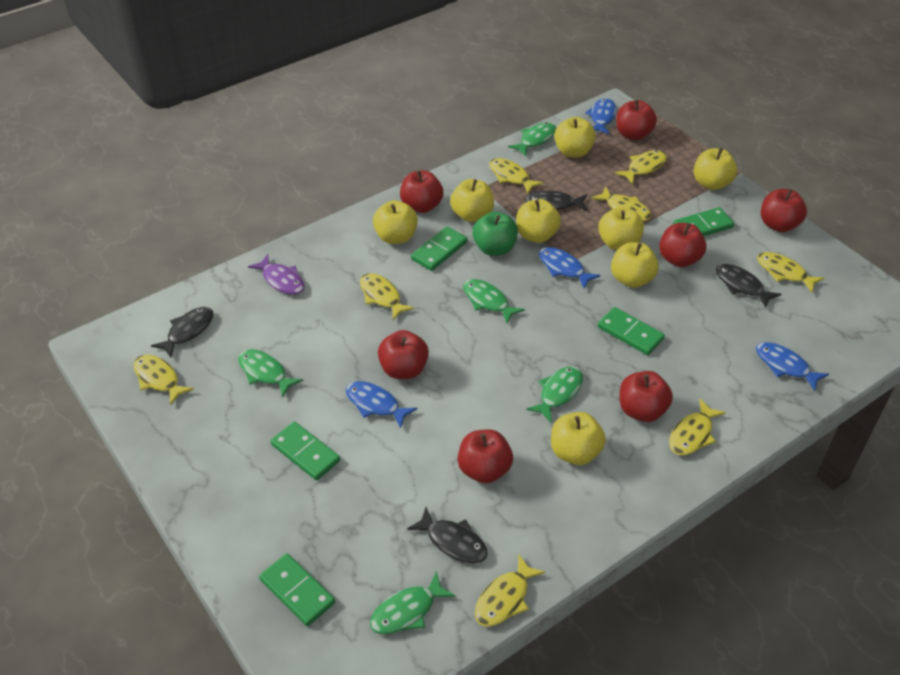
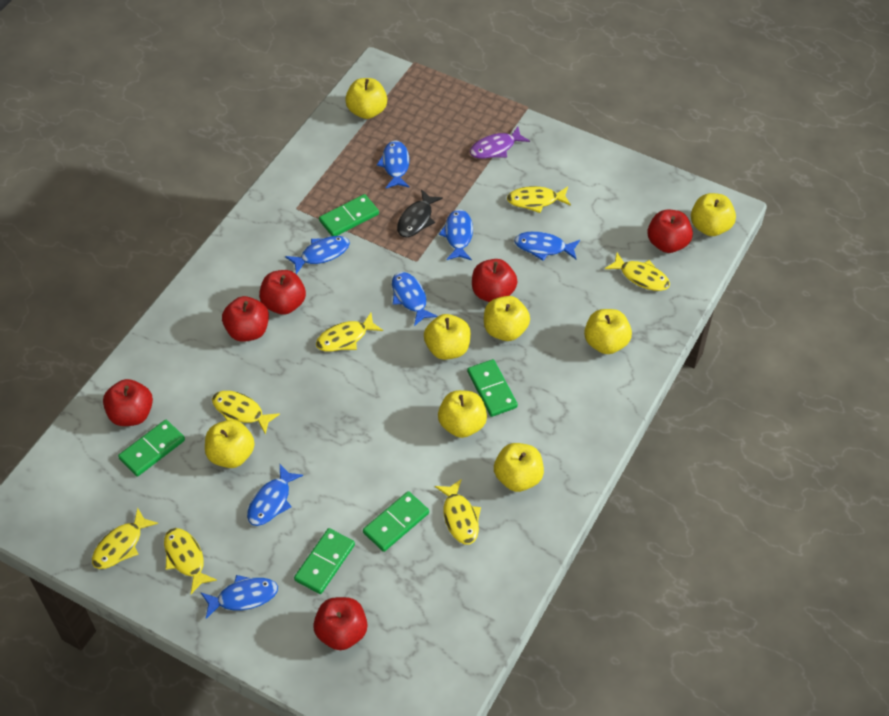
black fish: 4 -> 1
blue fish: 4 -> 7
green apple: 1 -> 0
green fish: 5 -> 0
red apple: 7 -> 6
yellow fish: 8 -> 7

